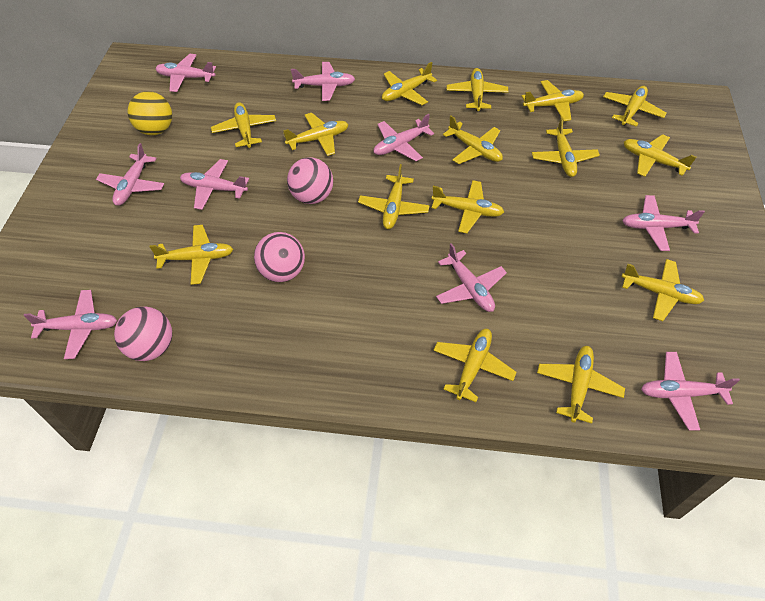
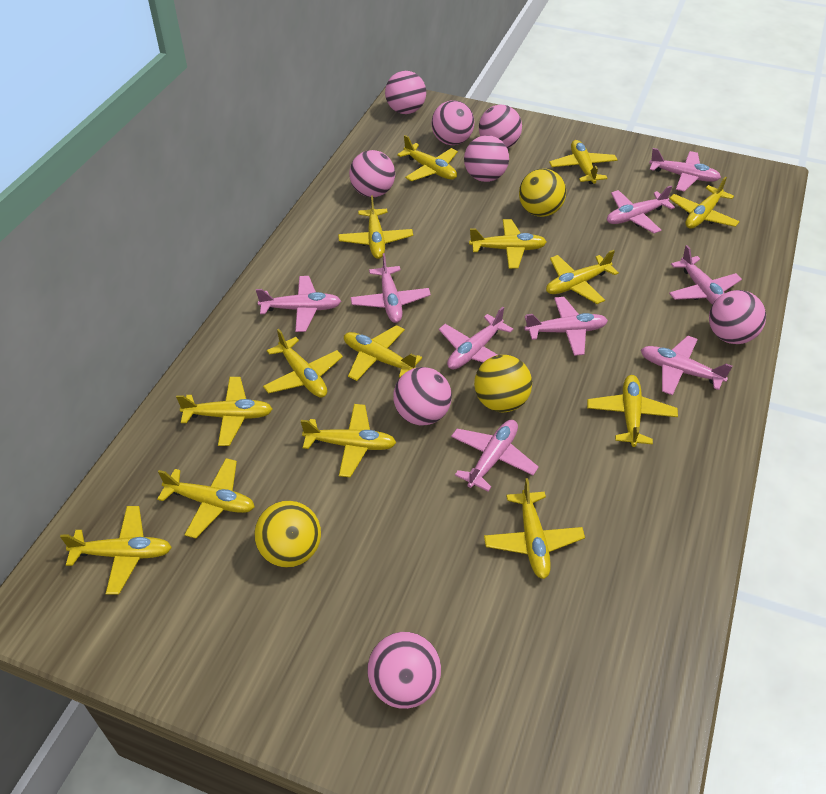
pink ball: 3 -> 8
yellow ball: 1 -> 3
yellow plane: 15 -> 14

